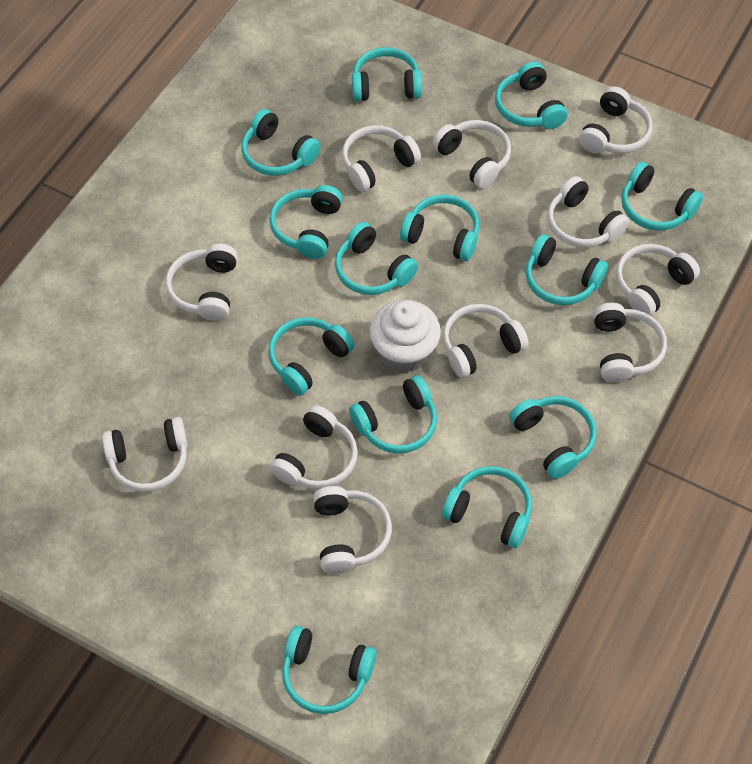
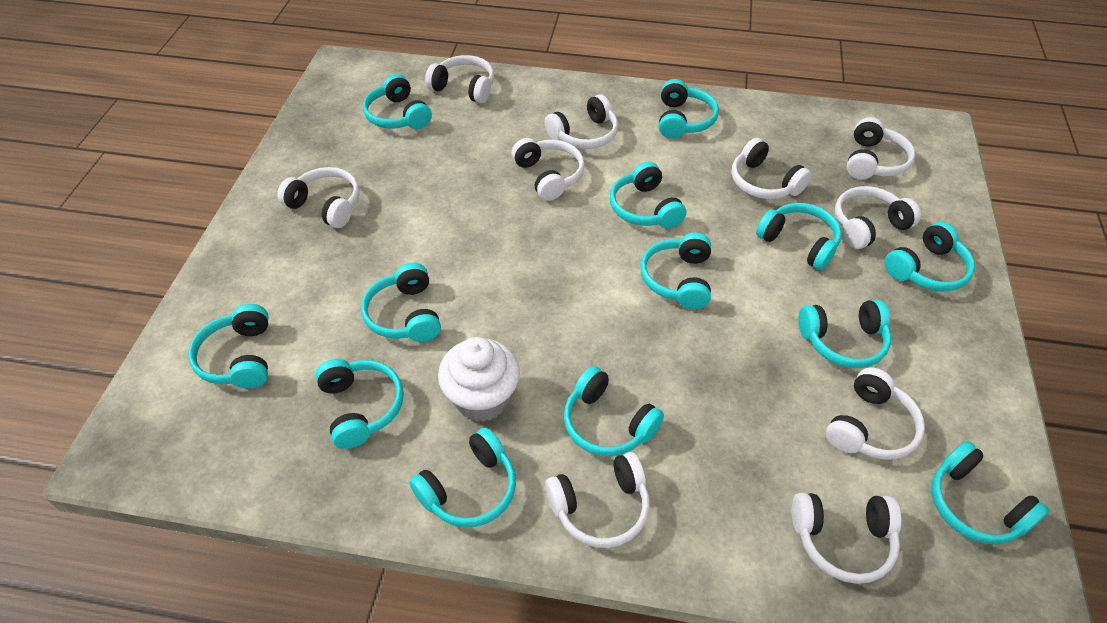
white headphones: 11 -> 10

